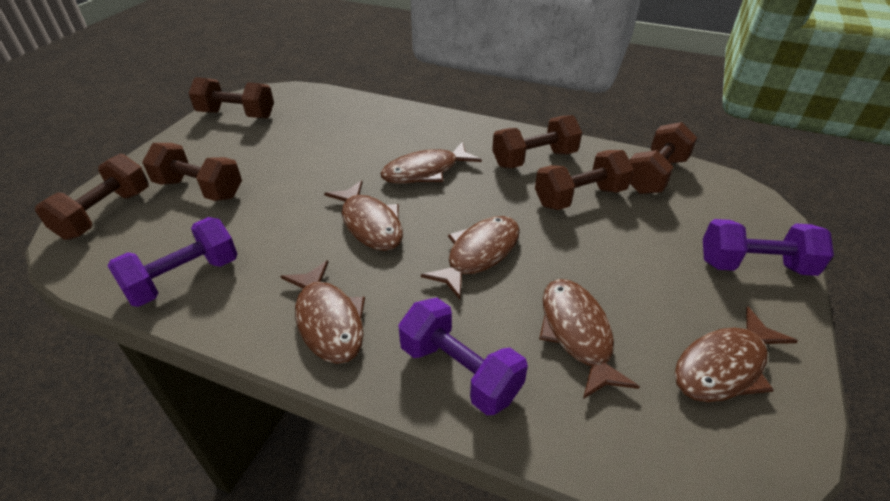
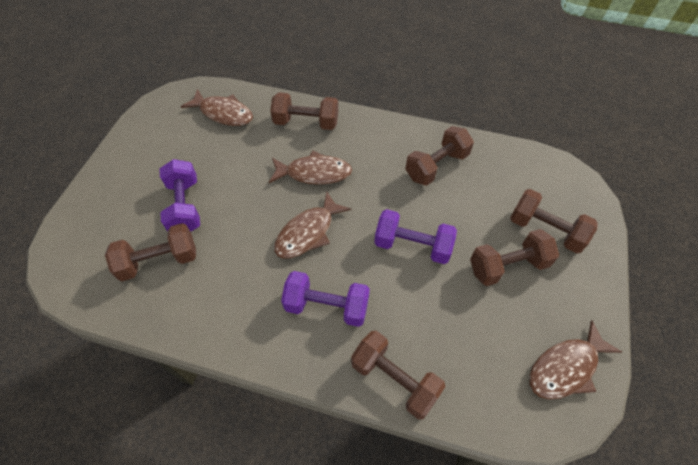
brown fish: 6 -> 4

